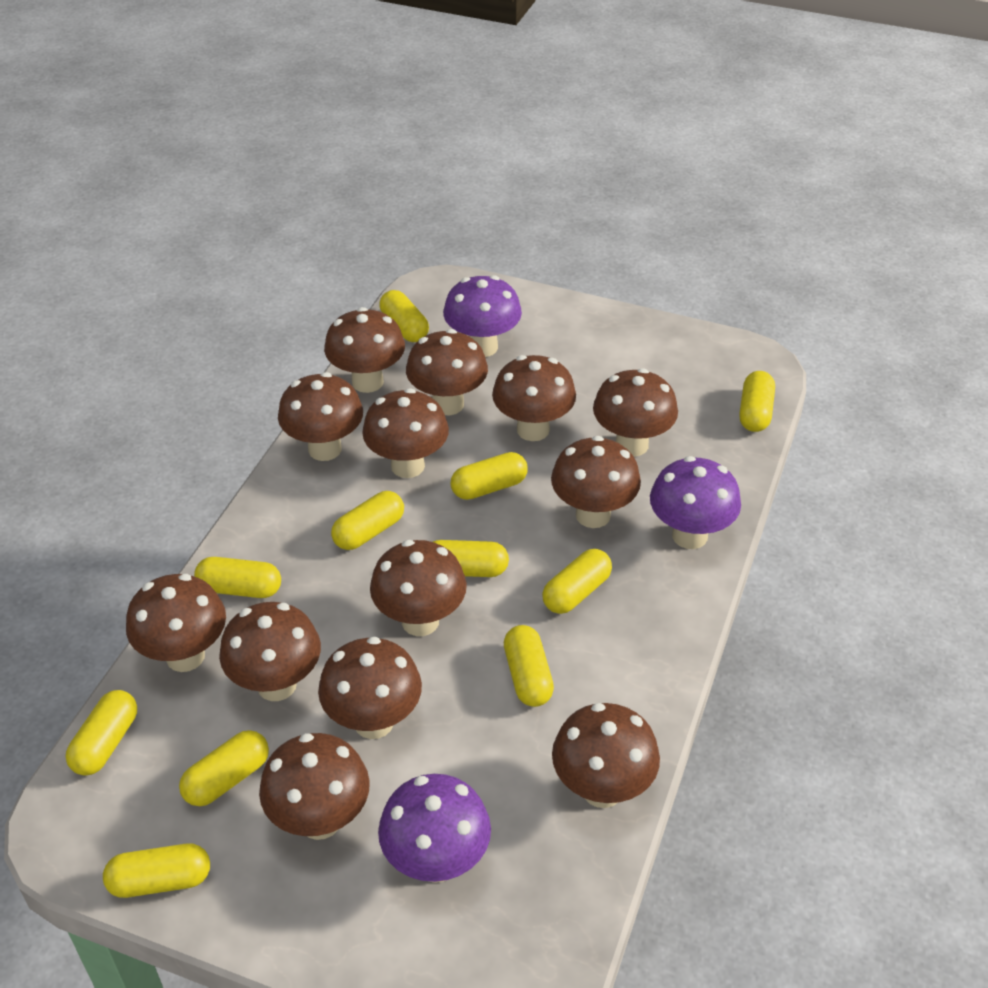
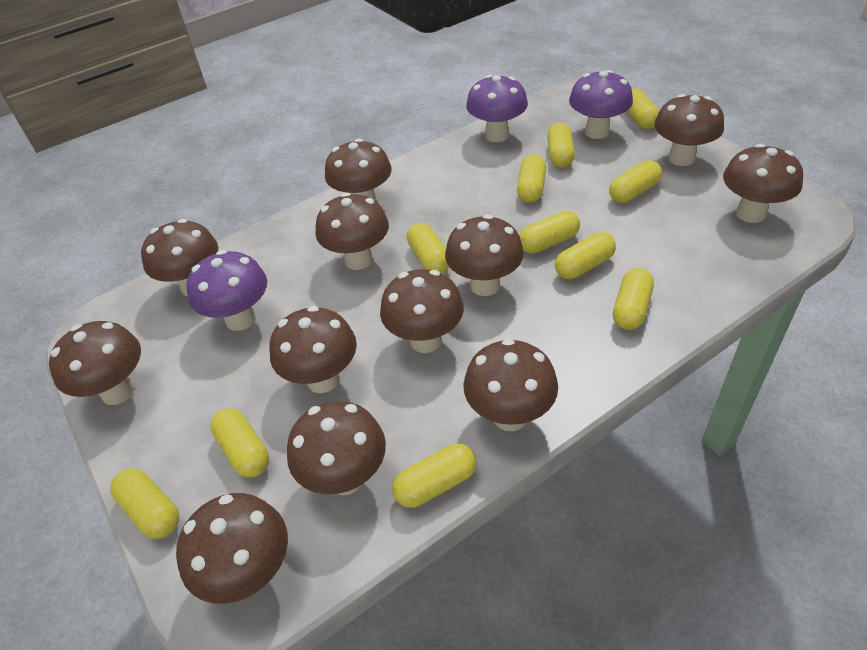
brown mushroom: 13 -> 12

